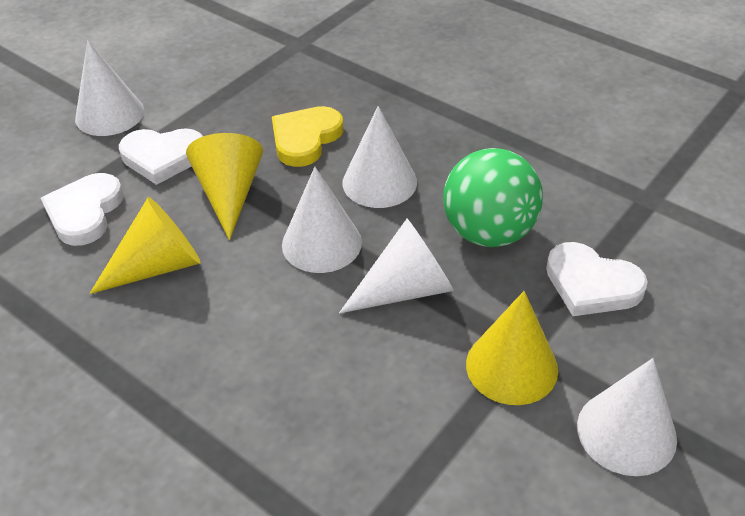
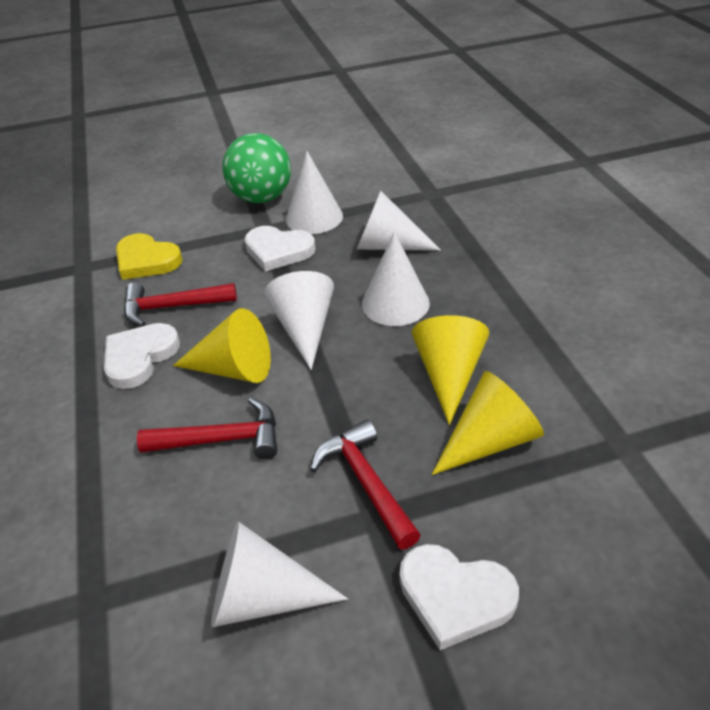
red hammer: 0 -> 3

